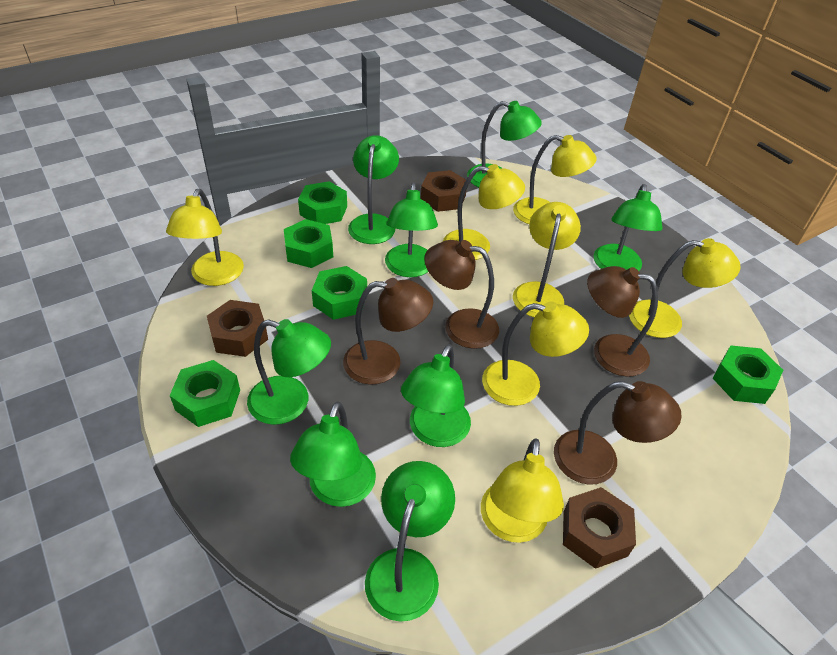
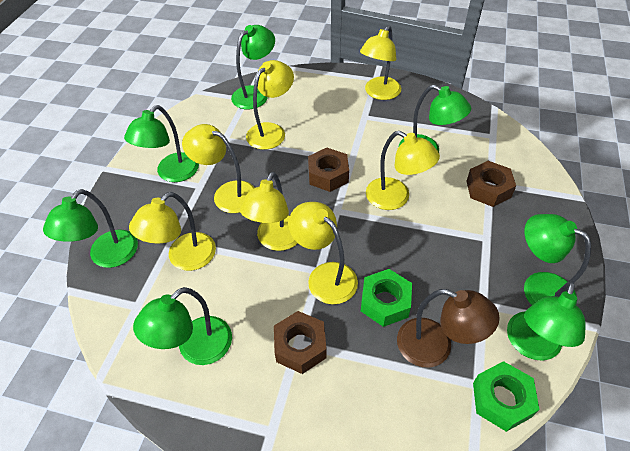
brown lamp: 4 -> 1
green lamp: 8 -> 7
green nut: 5 -> 2

